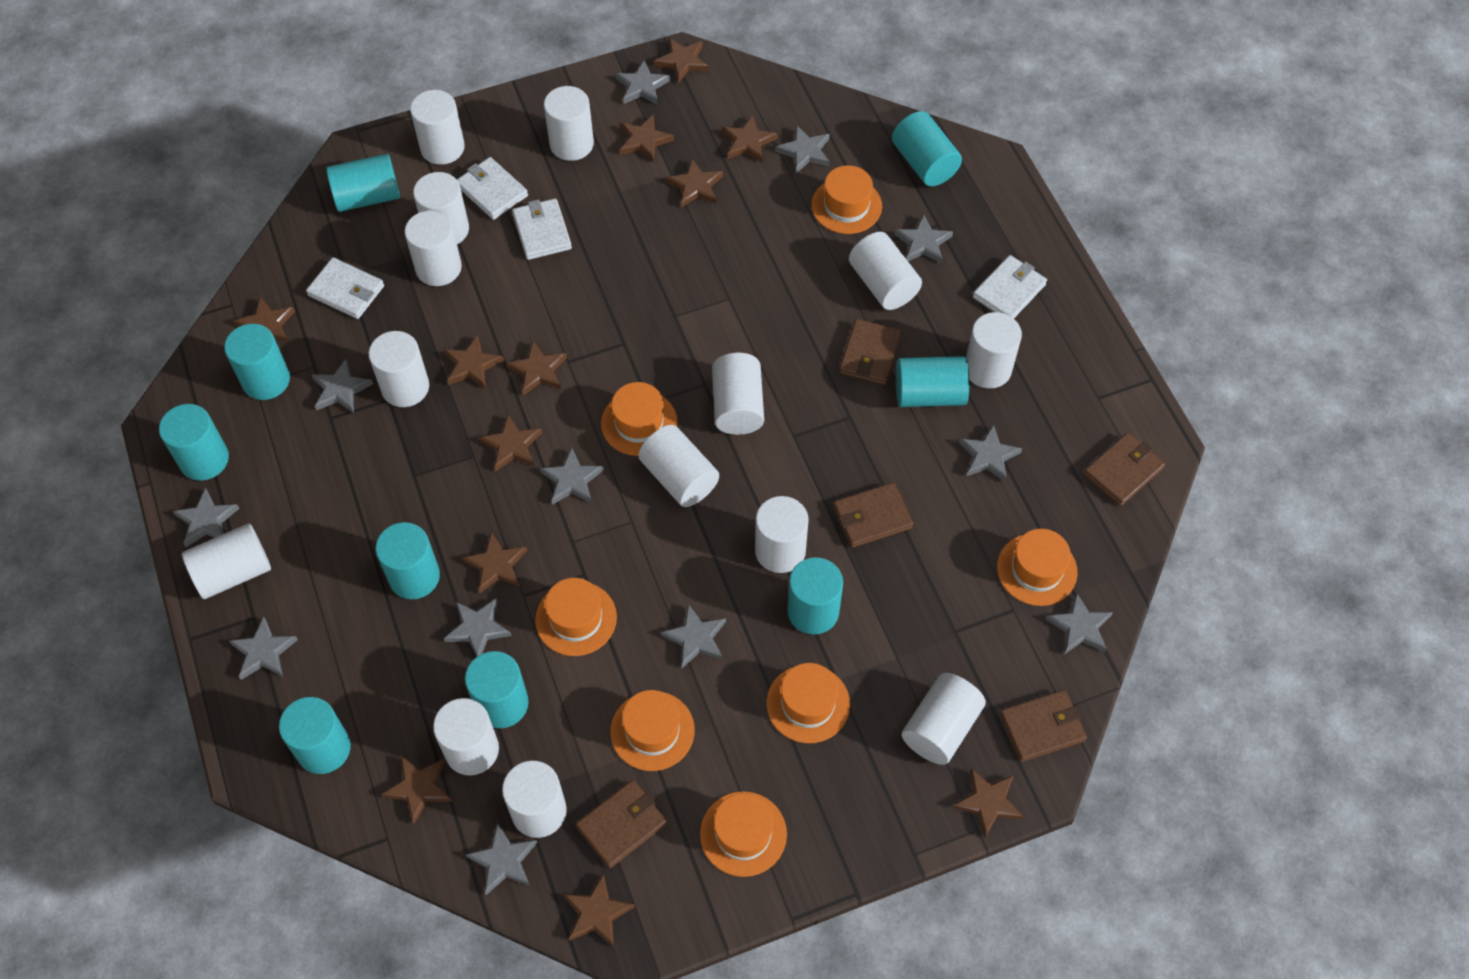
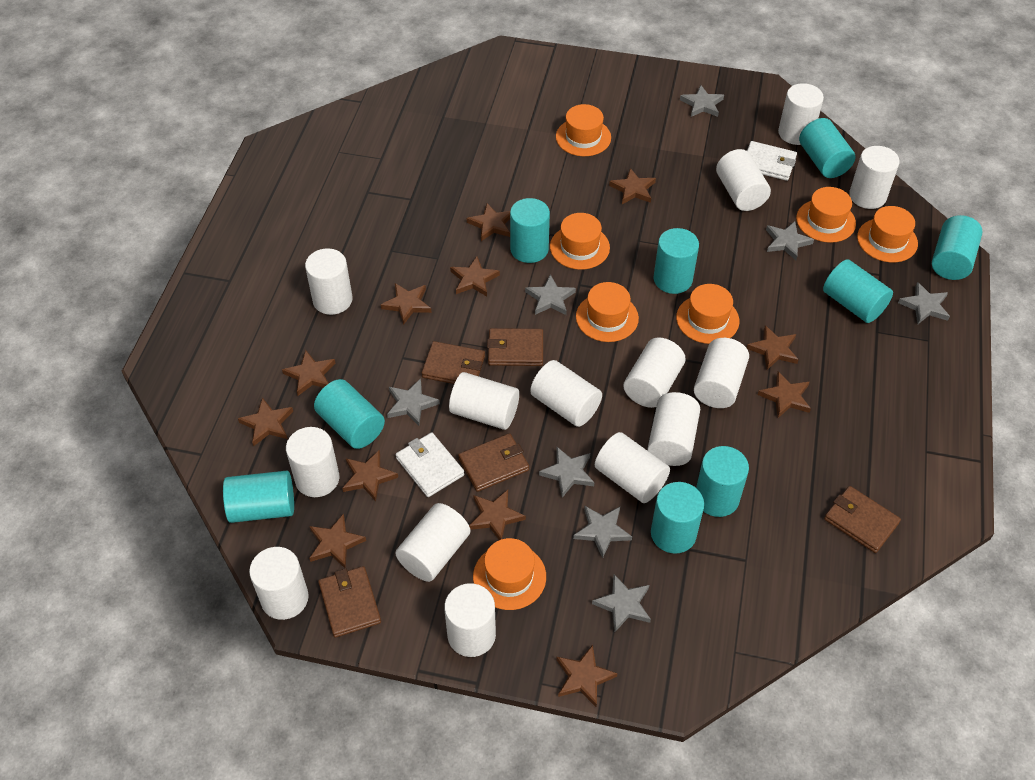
grey star: 12 -> 8
white wallet: 4 -> 2

